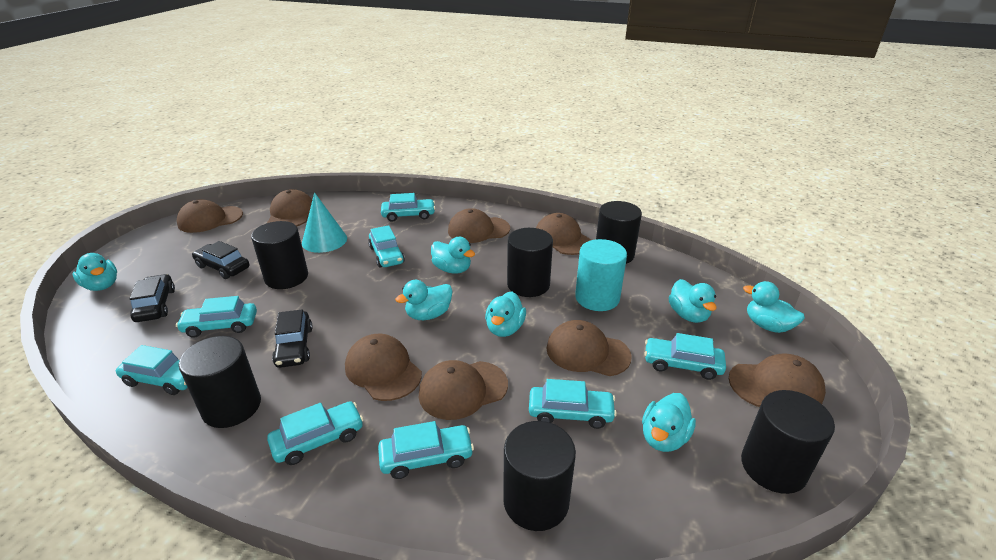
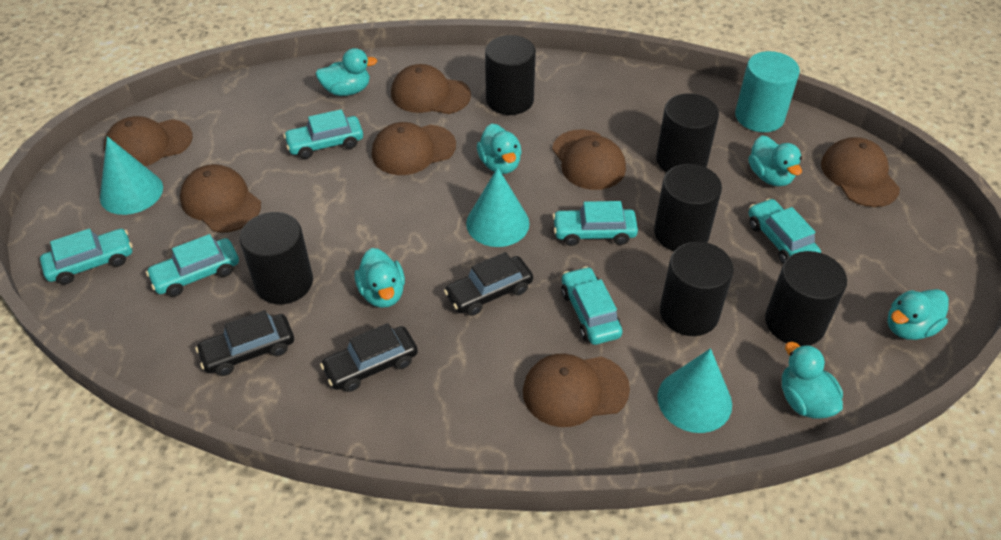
brown cap: 8 -> 7
turquoise car: 8 -> 6
turquoise cone: 1 -> 3
turquoise duck: 7 -> 6

